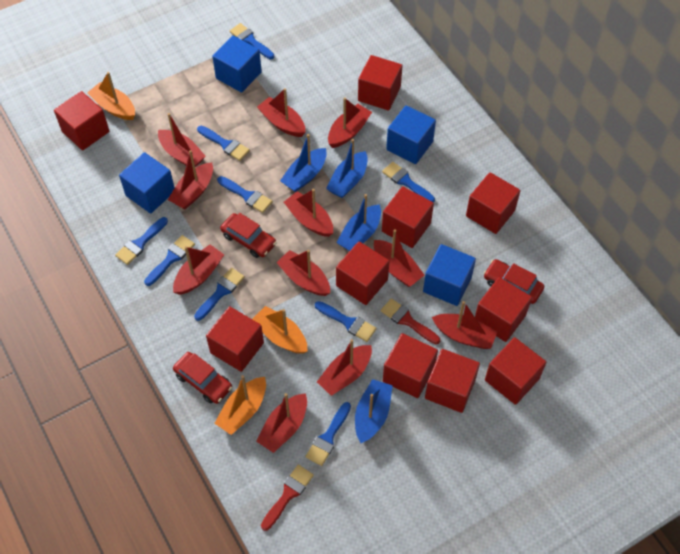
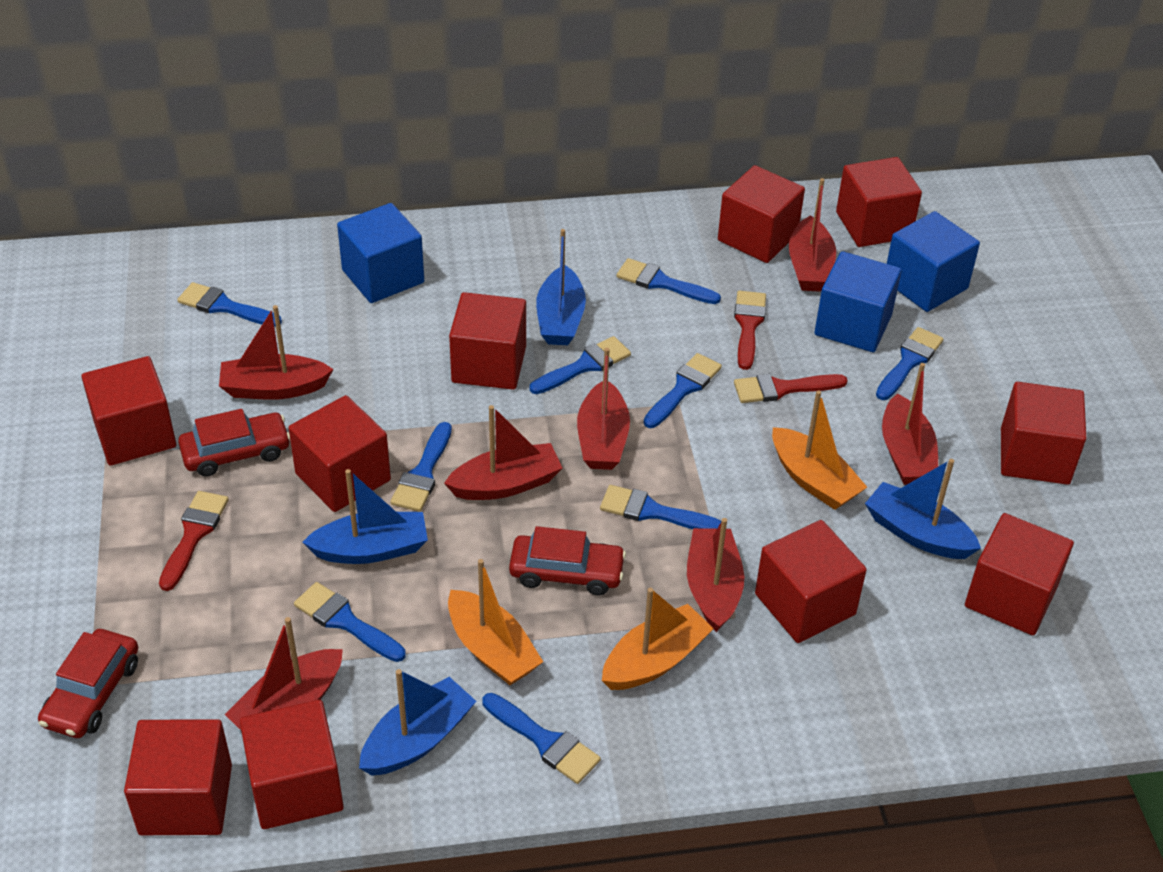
blue cube: 4 -> 3
red boat: 11 -> 7
red brush: 2 -> 3

